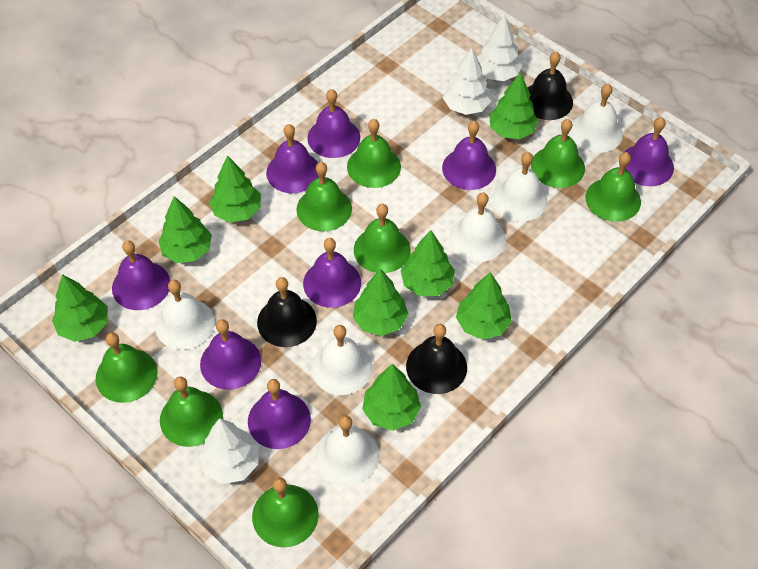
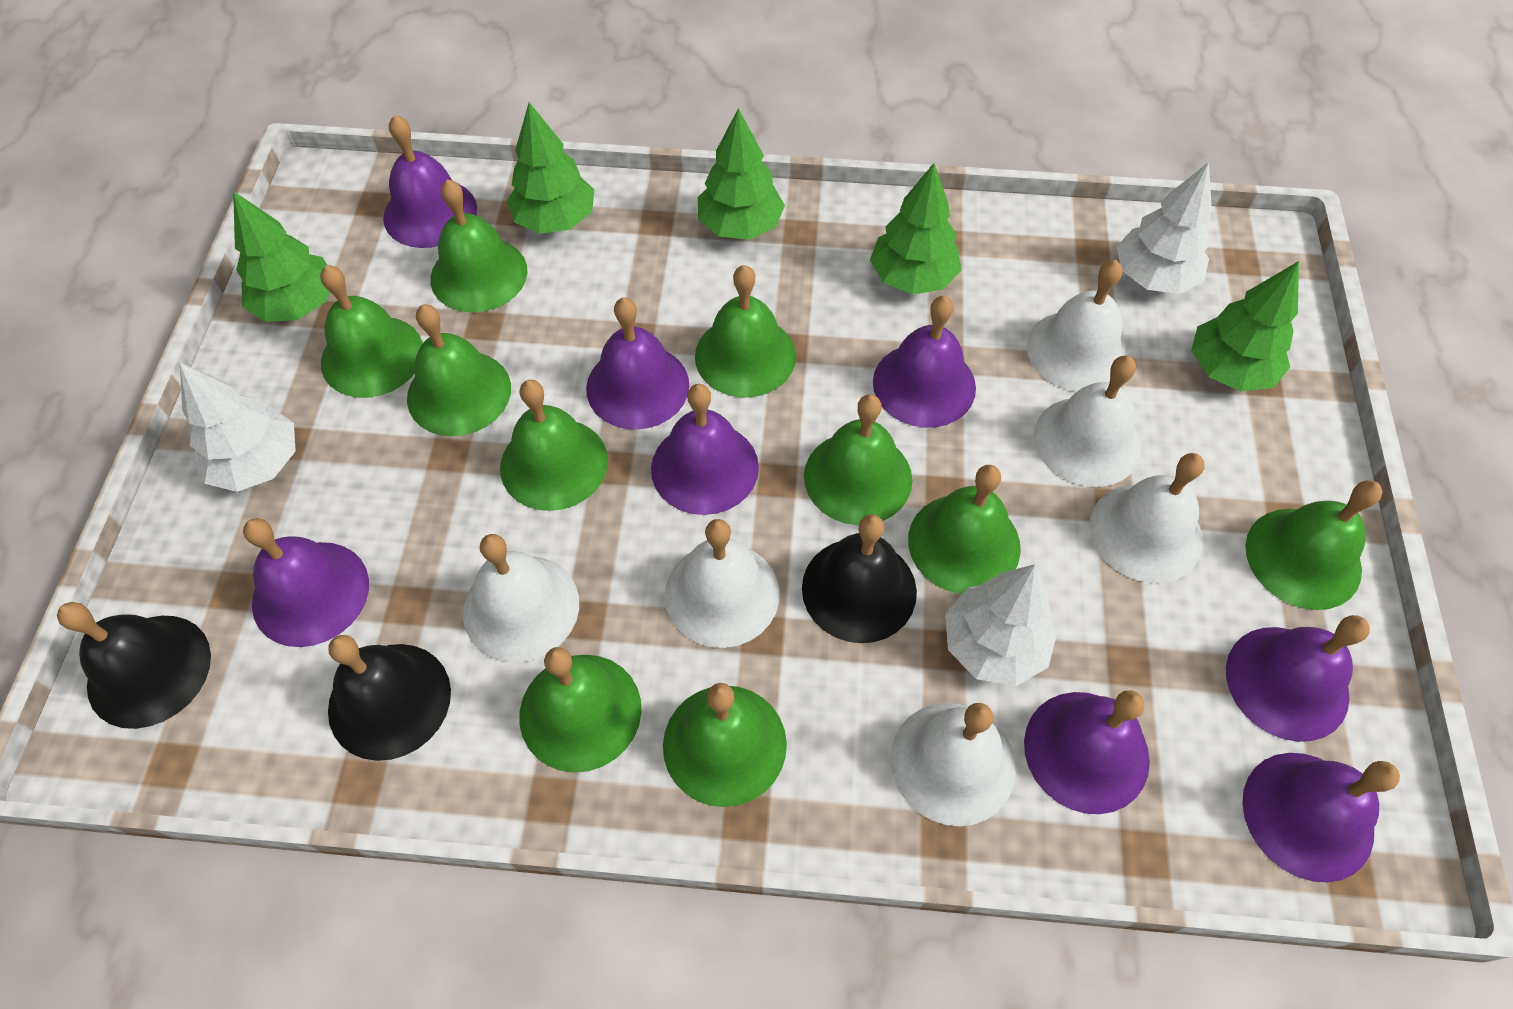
green bell: 8 -> 10
green tree: 8 -> 5

